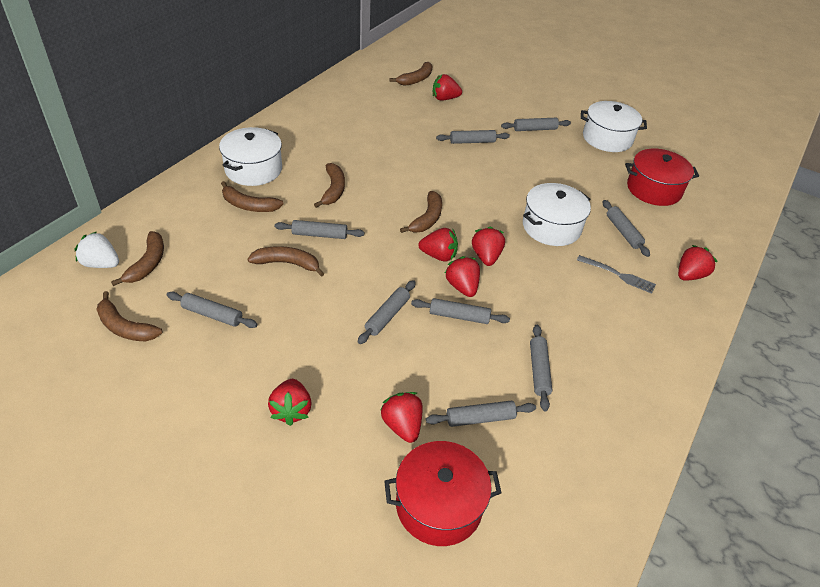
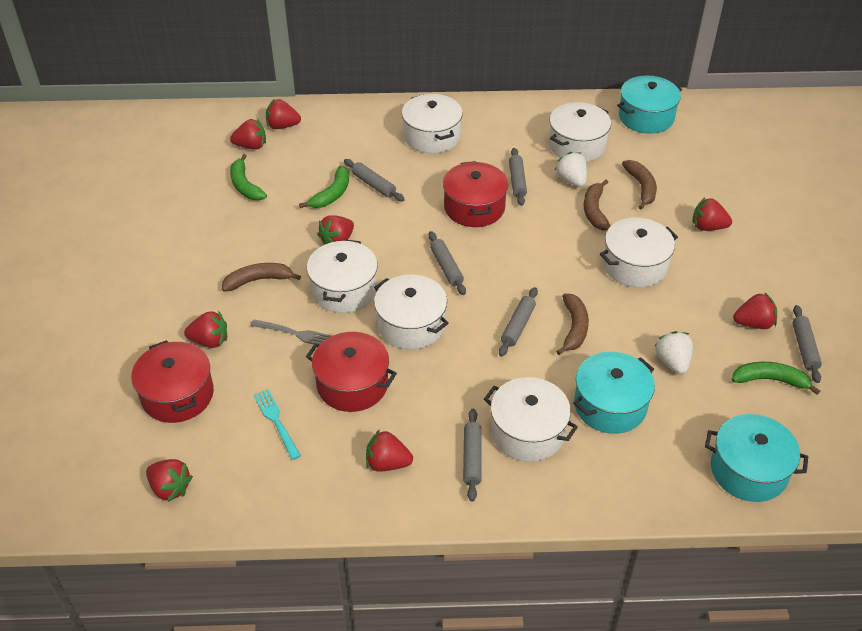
brown banana: 7 -> 4
green banana: 0 -> 3
grey rolling pin: 9 -> 6
red pot: 2 -> 3
red strawberry: 7 -> 8
turquoise fork: 0 -> 1
turquoise pot: 0 -> 3
white pot: 3 -> 6
white strawberry: 1 -> 2

